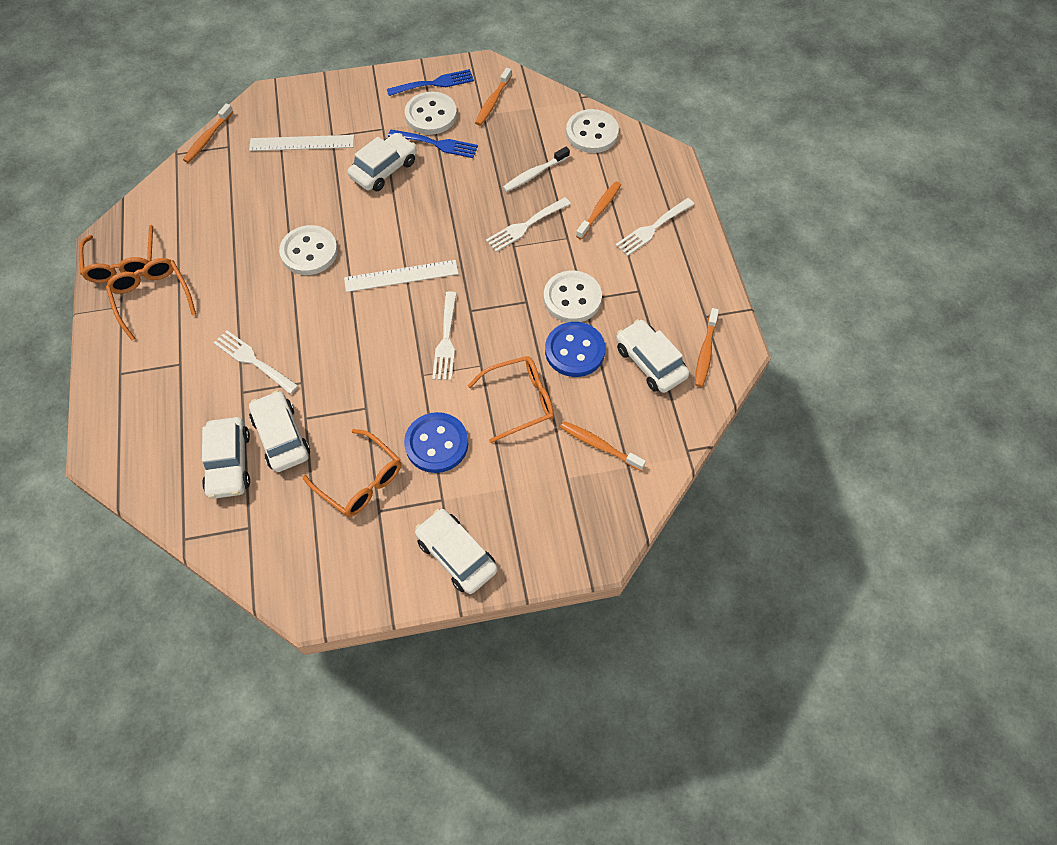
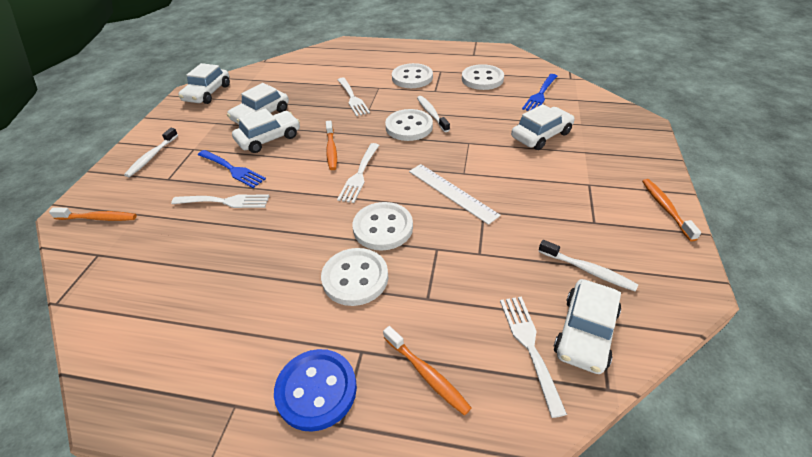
blue button: 2 -> 1
orange glasses: 4 -> 0
orange toothbrush: 5 -> 4
white button: 4 -> 5
white ruler: 2 -> 1
white toothbrush: 1 -> 3

